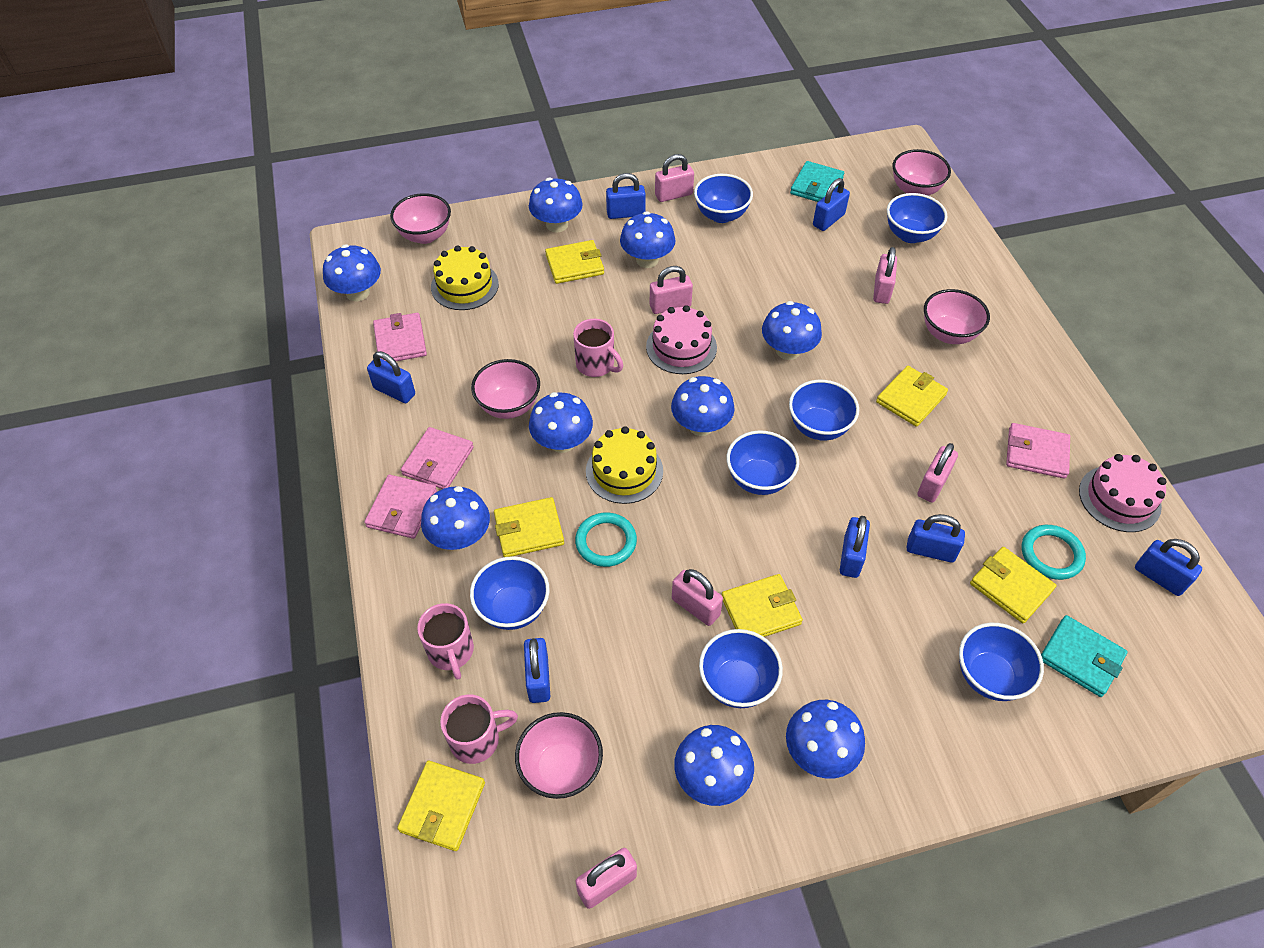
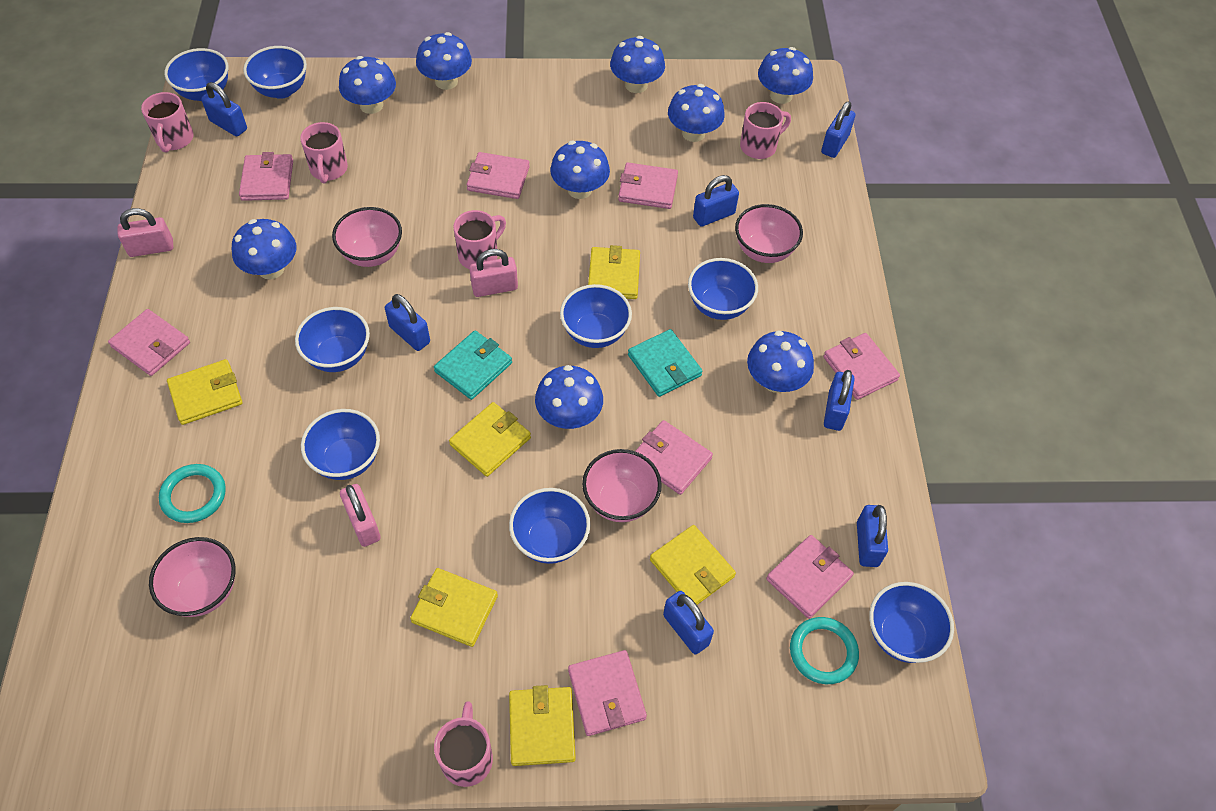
blue bowl: 7 -> 8
pink bowl: 5 -> 4
pink cake: 2 -> 0
pink mug: 3 -> 5
pink padlock: 6 -> 3
pink wallet: 4 -> 8
yellow cake: 2 -> 0

